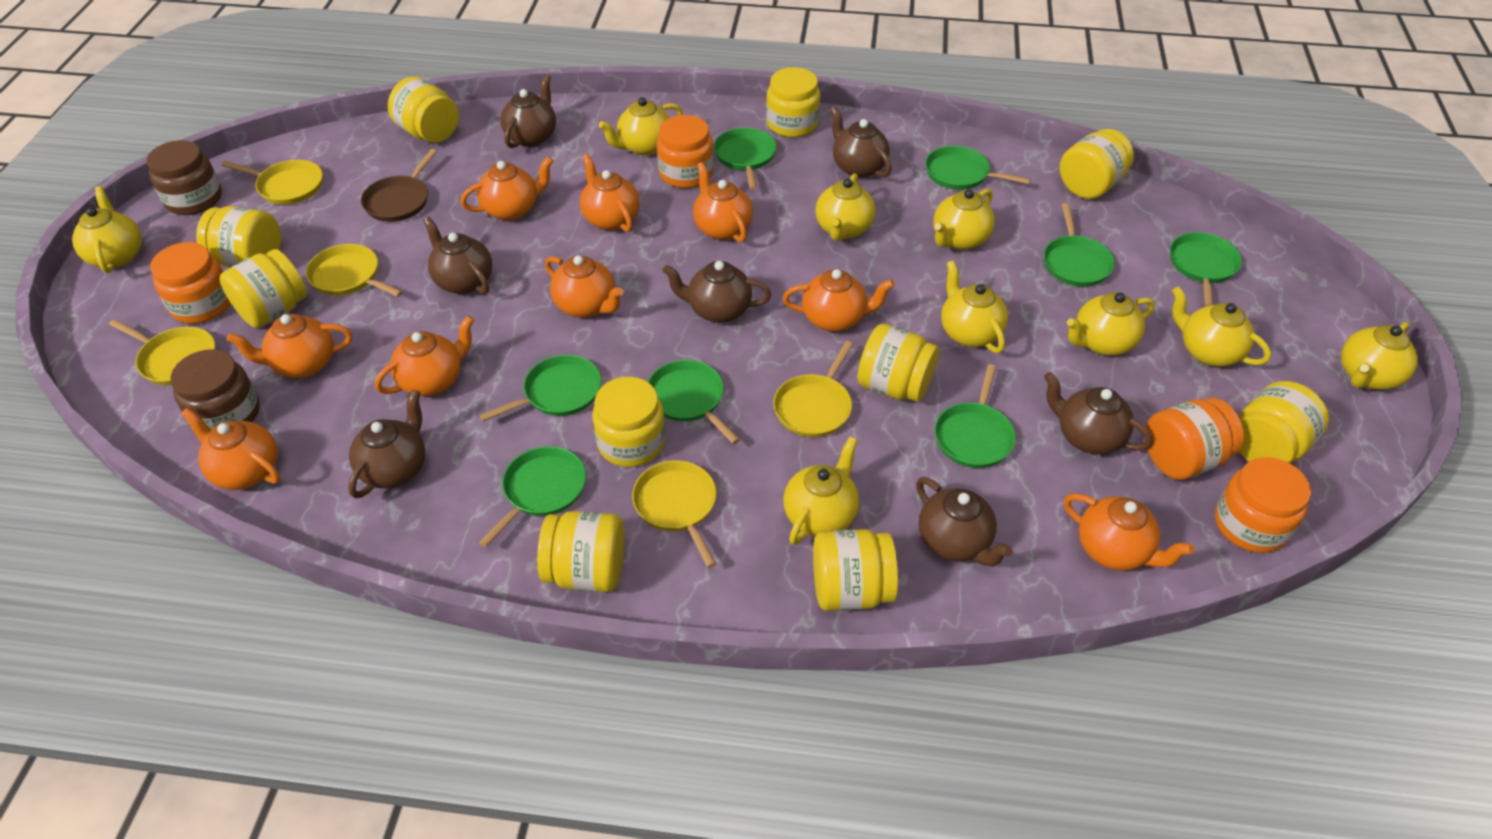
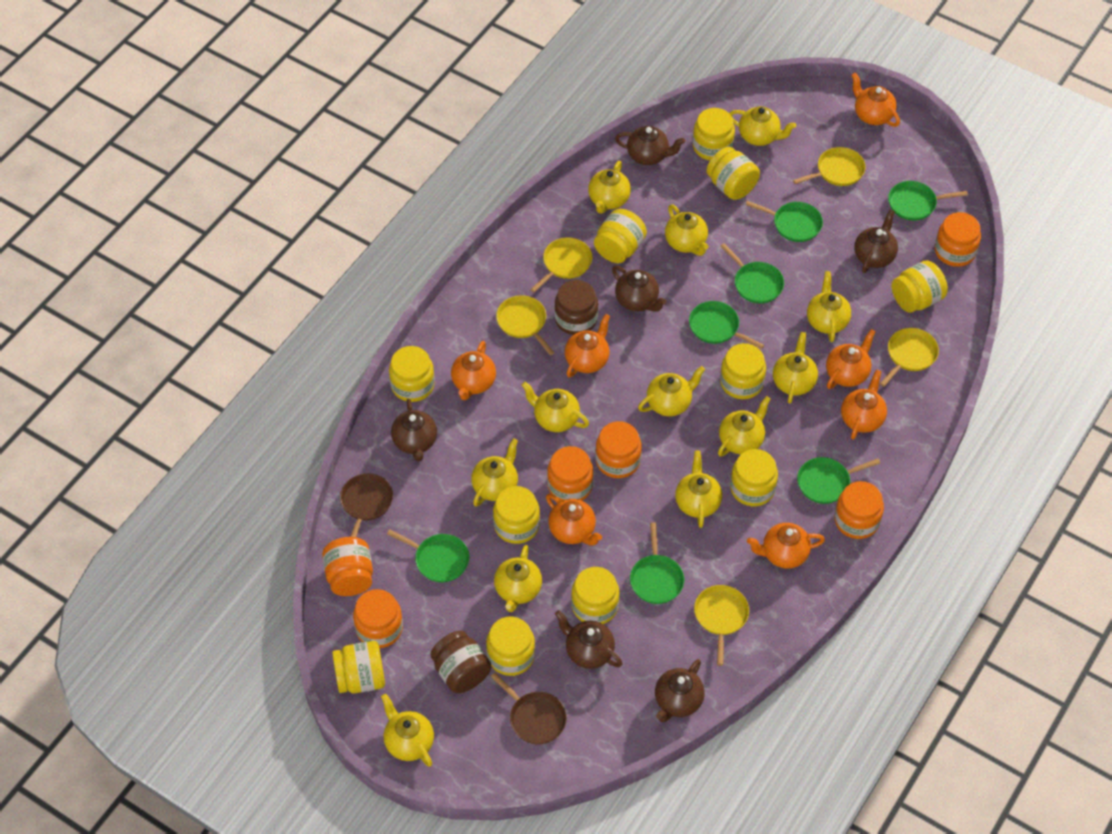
brown pan: 1 -> 2
brown teapot: 7 -> 6
green pan: 8 -> 7
orange jar: 4 -> 6
orange teapot: 9 -> 7
yellow jar: 10 -> 11
yellow teapot: 9 -> 12

